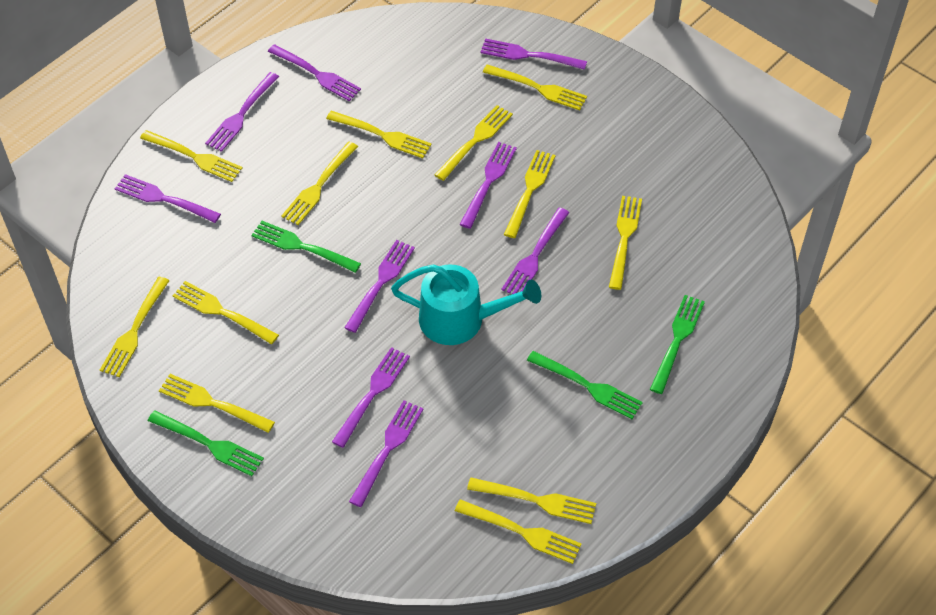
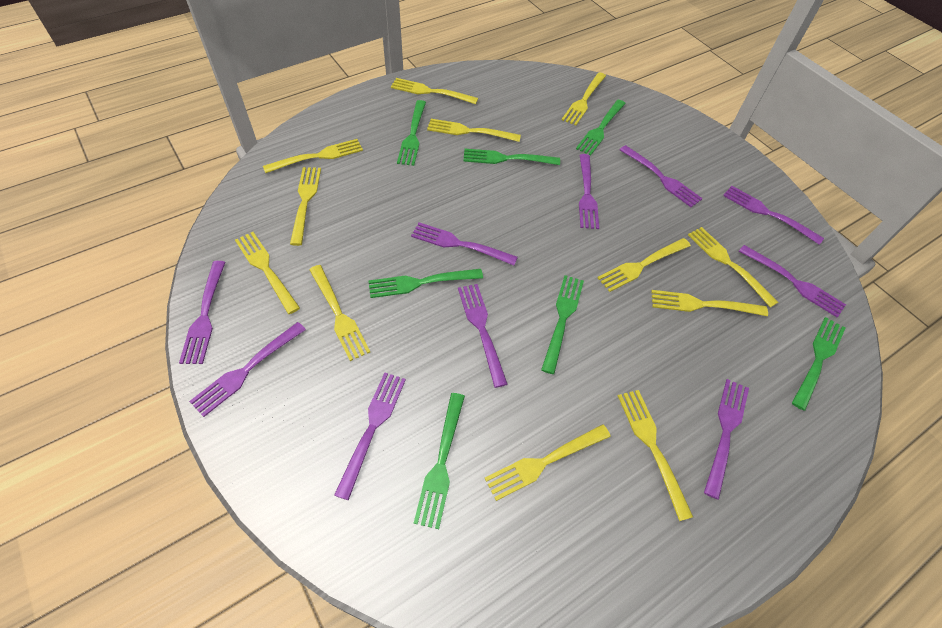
green fork: 4 -> 7
purple fork: 9 -> 10
turquoise watering can: 1 -> 0

